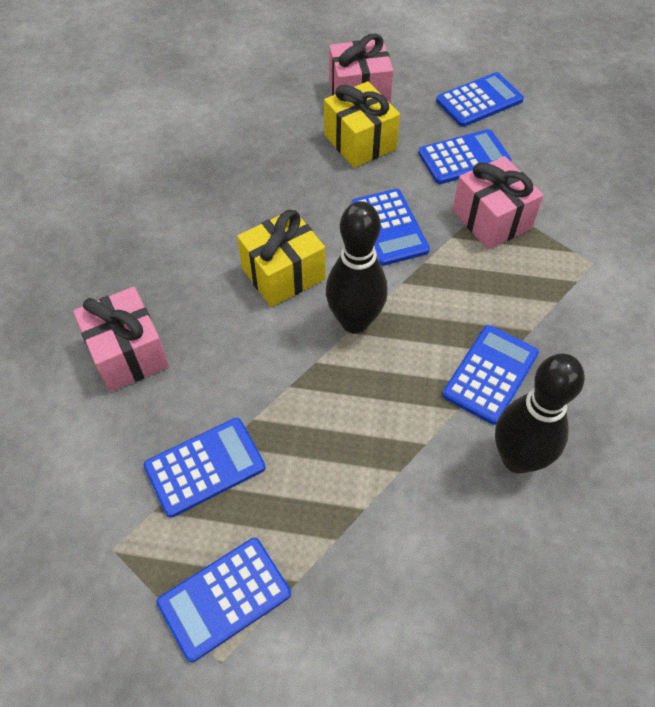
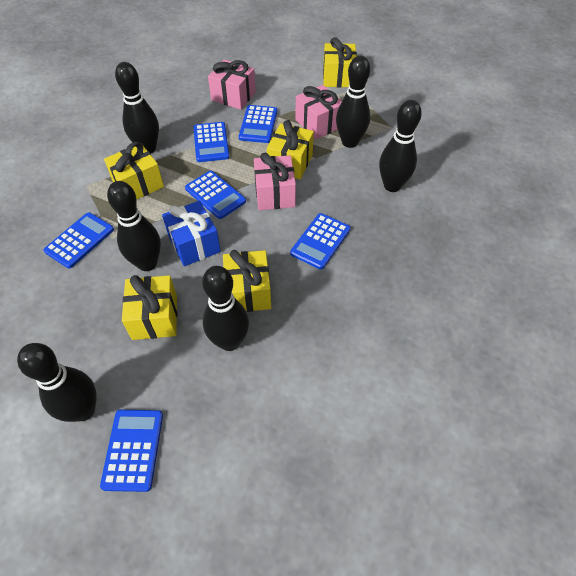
black bowling pin: 2 -> 6
blue gift: 0 -> 1
yellow gift: 2 -> 5

